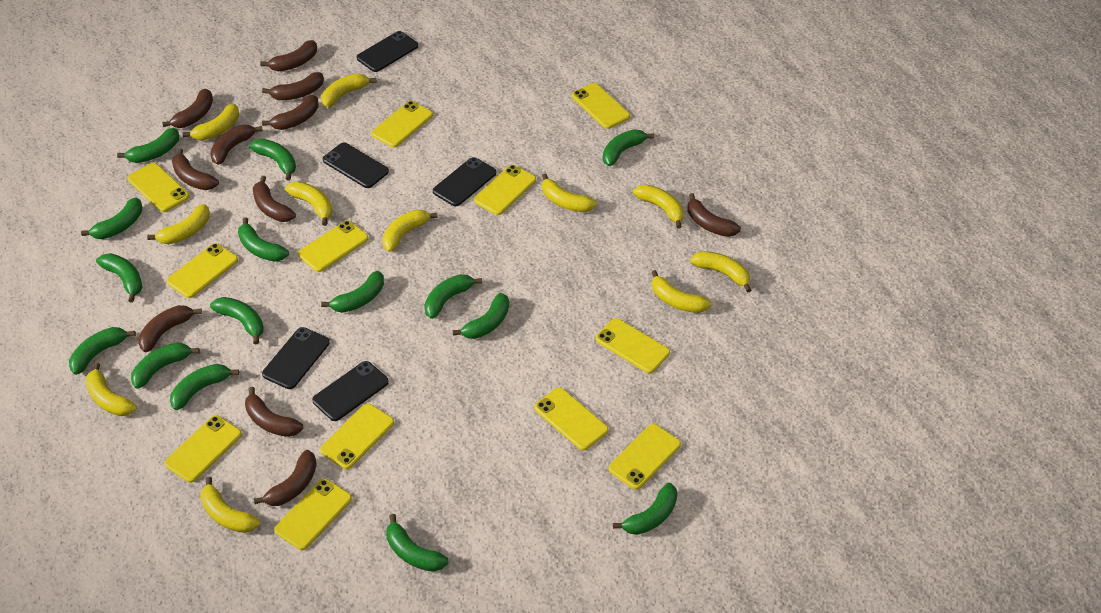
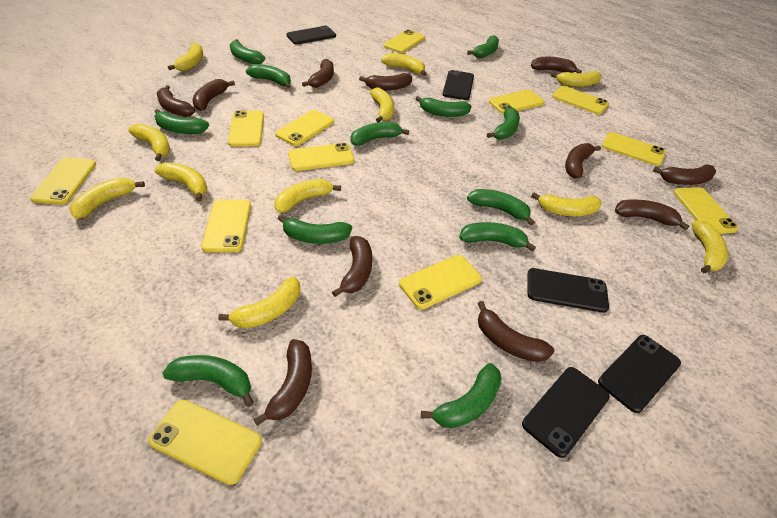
green banana: 15 -> 12

